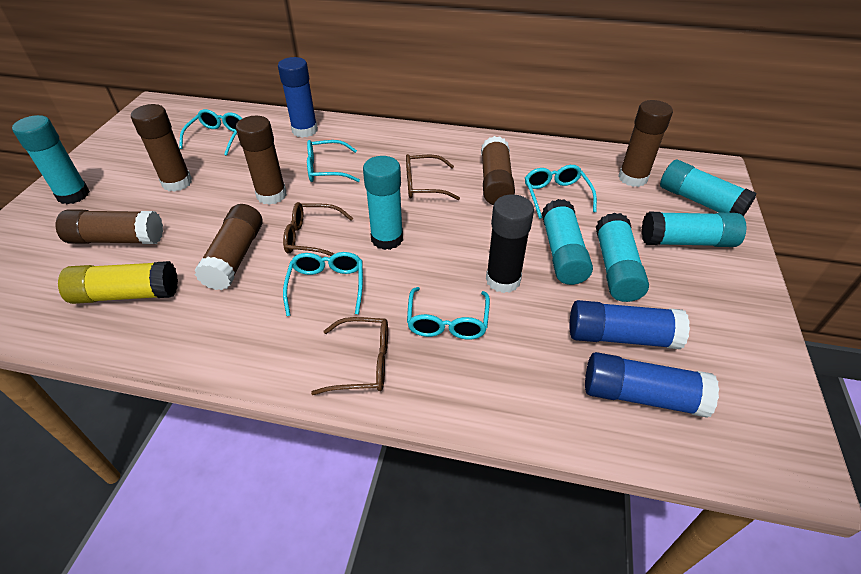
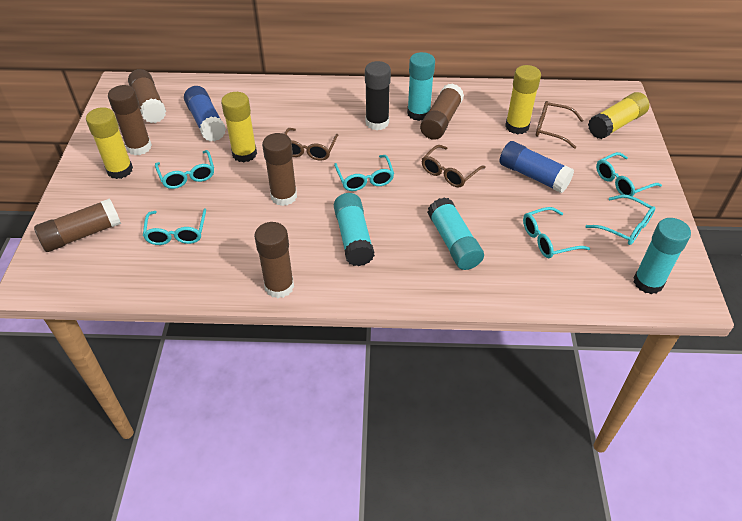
blue glue stick: 3 -> 2
turquoise glasses: 5 -> 6
turquoise glue stick: 6 -> 4
yellow glue stick: 1 -> 4

